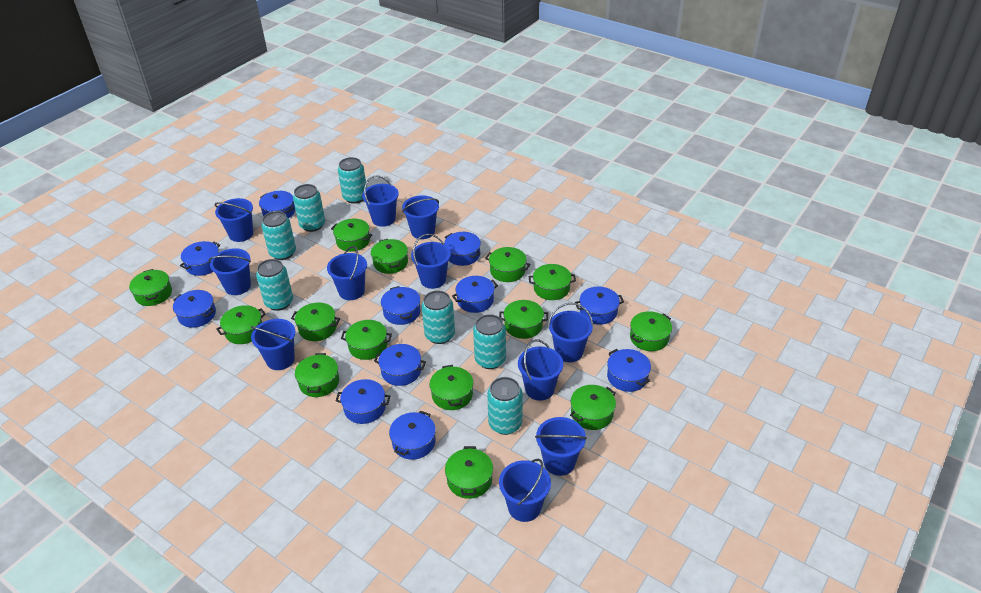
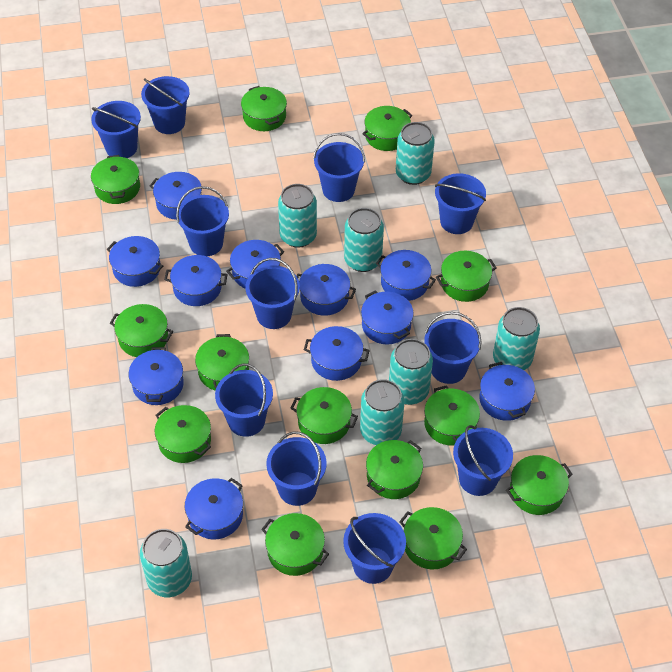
green pot: 14 -> 13

